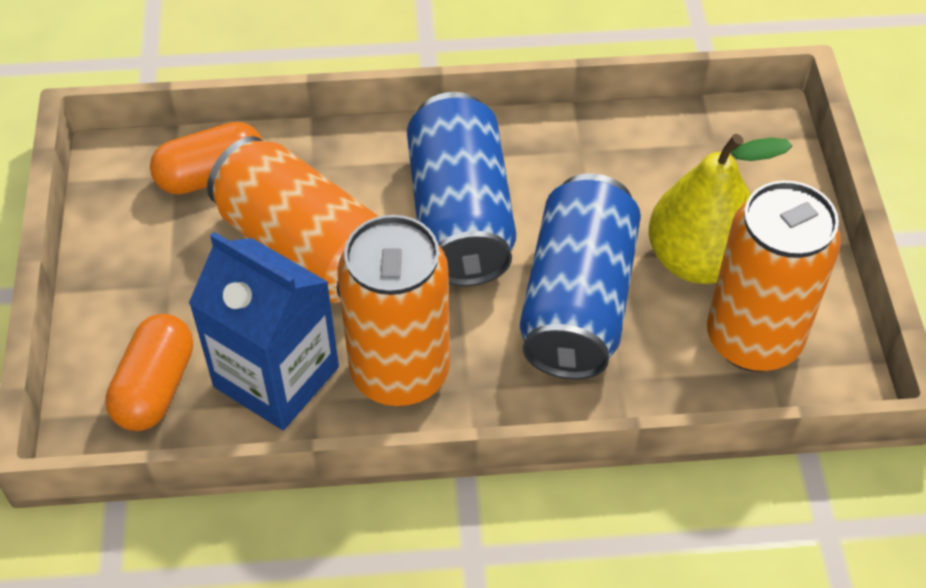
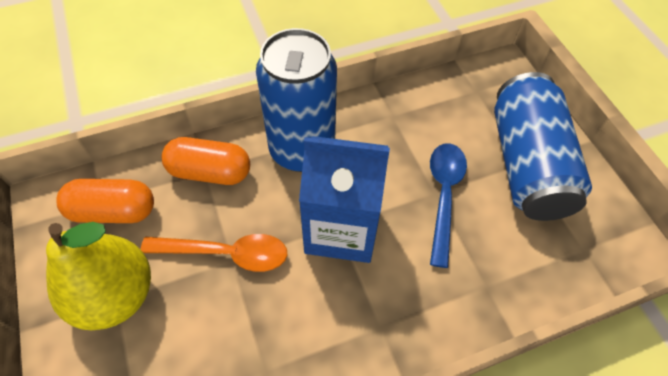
blue spoon: 0 -> 1
orange can: 3 -> 0
orange spoon: 0 -> 1

